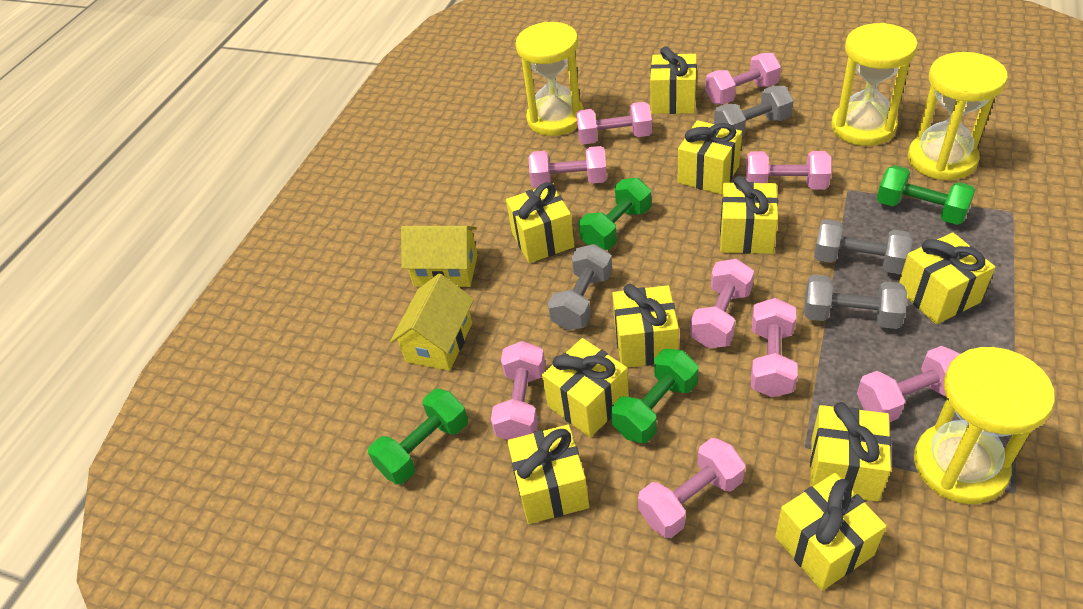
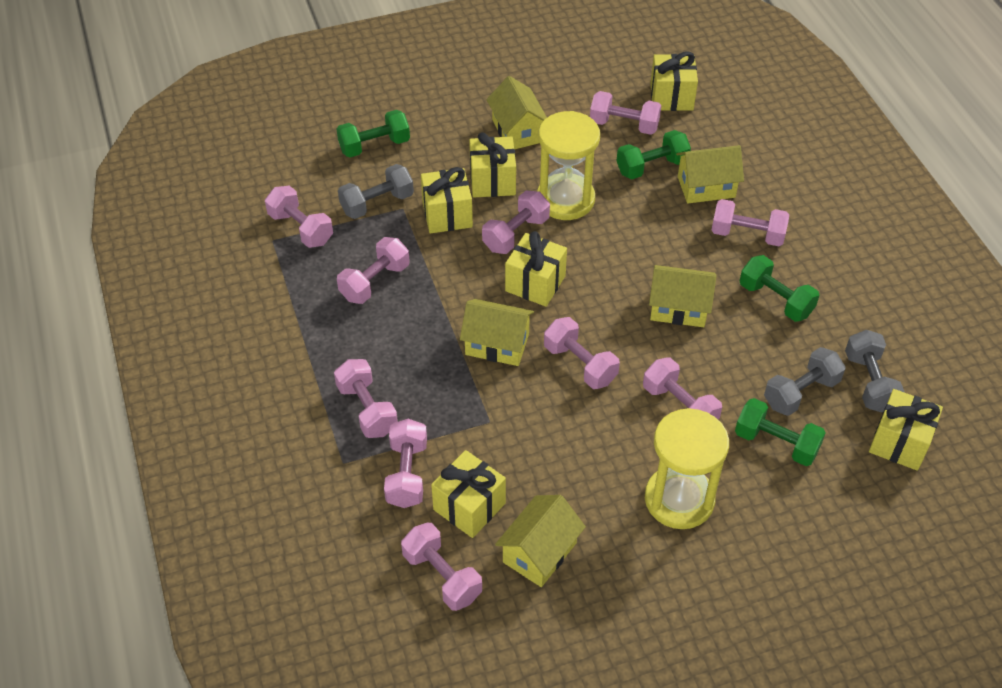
grey dumbbell: 4 -> 3
pink dumbbell: 9 -> 10
yellow gift: 10 -> 6
yellow hourglass: 4 -> 2
yellow house: 2 -> 5

